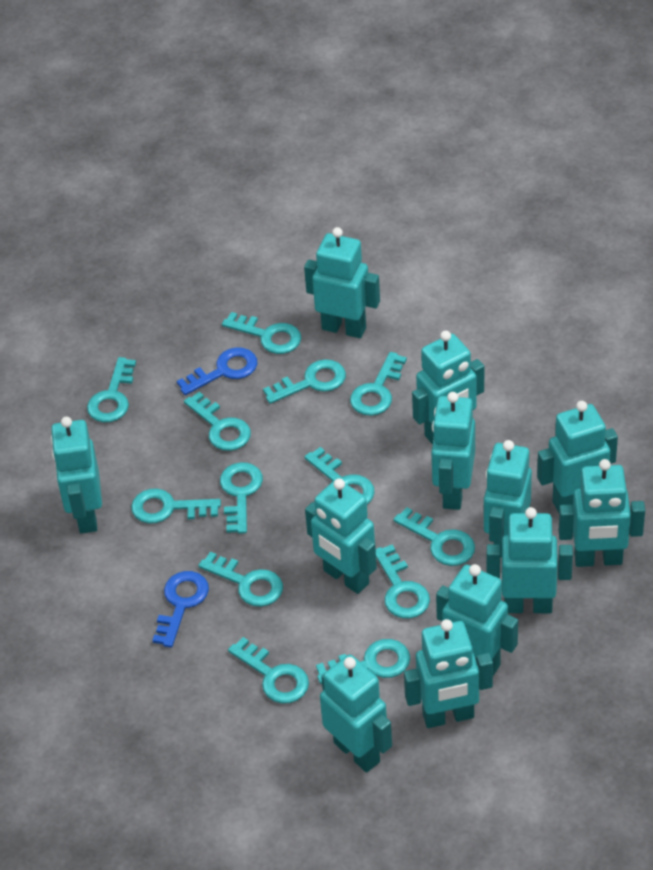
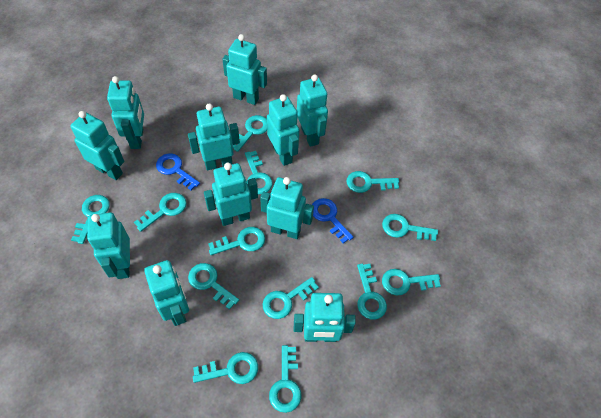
turquoise robot: 12 -> 11

